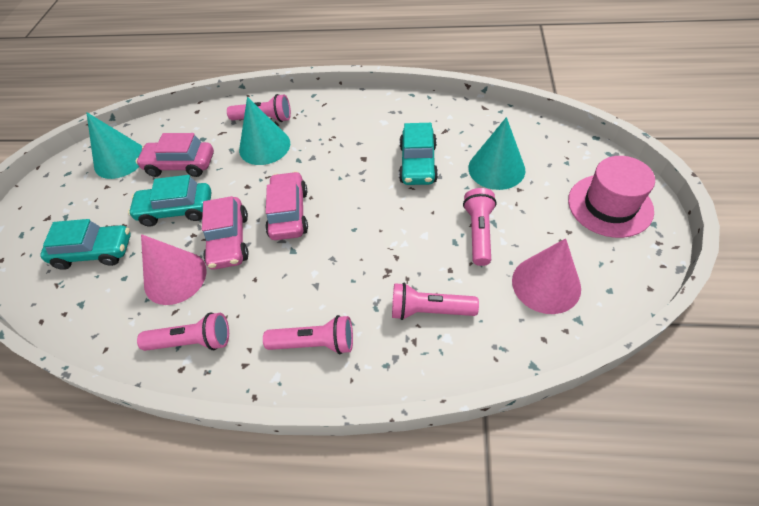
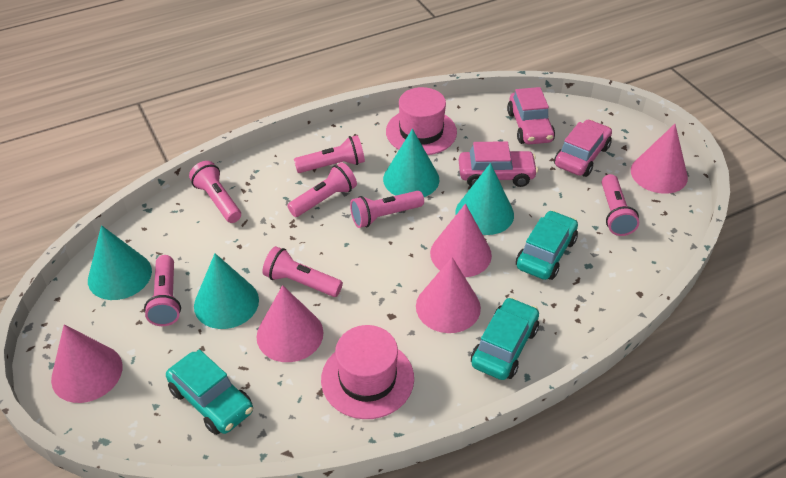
pink cone: 2 -> 5
pink flashlight: 5 -> 7
pink hat: 1 -> 2
turquoise cone: 3 -> 4

